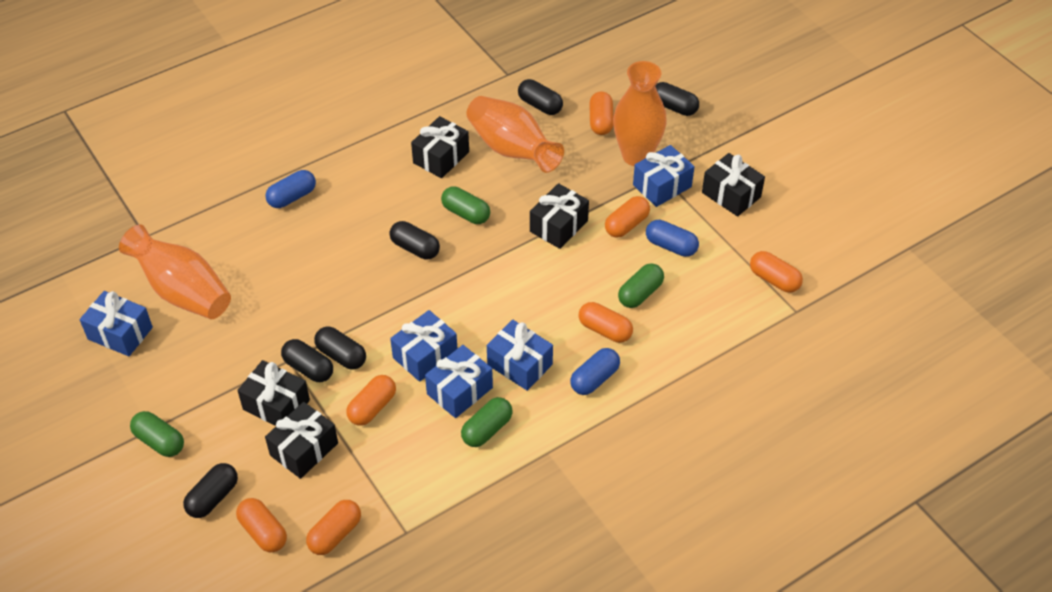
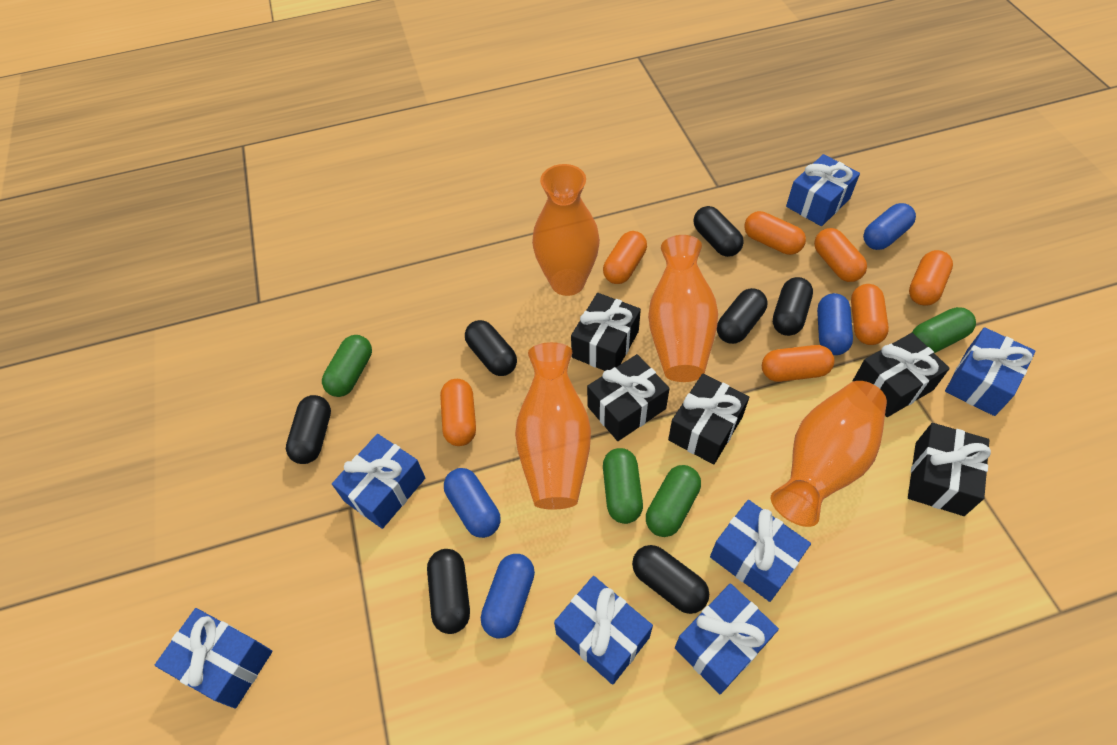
black capsule: 6 -> 7
blue capsule: 3 -> 4
blue gift: 5 -> 7
orange vase: 3 -> 4

